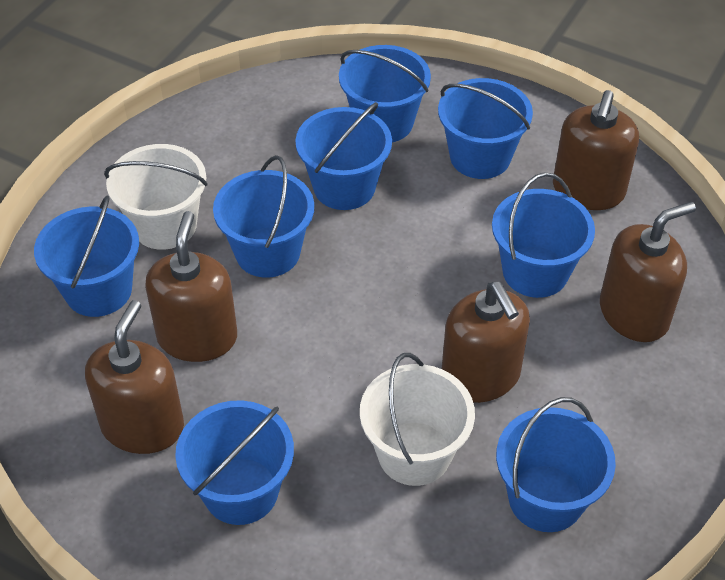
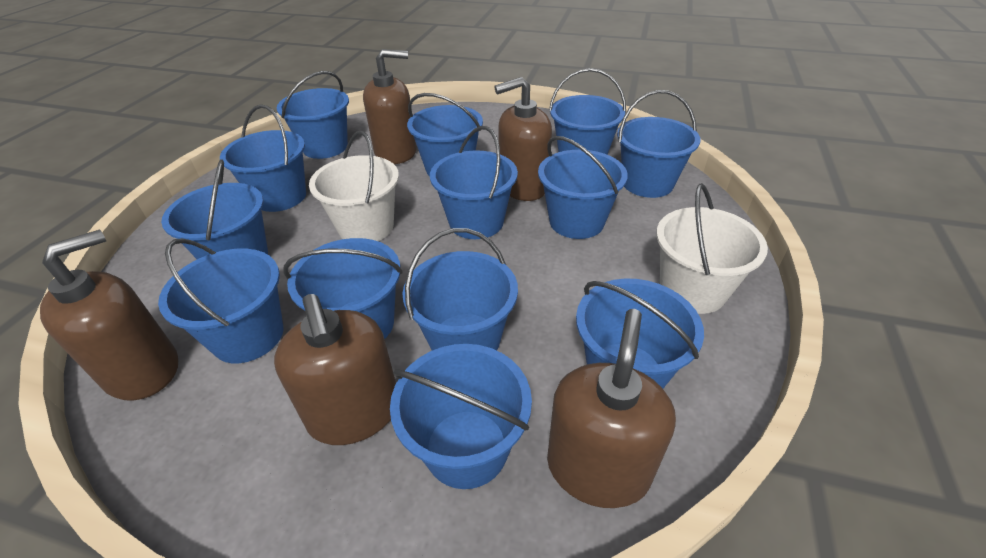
blue bucket: 8 -> 13

